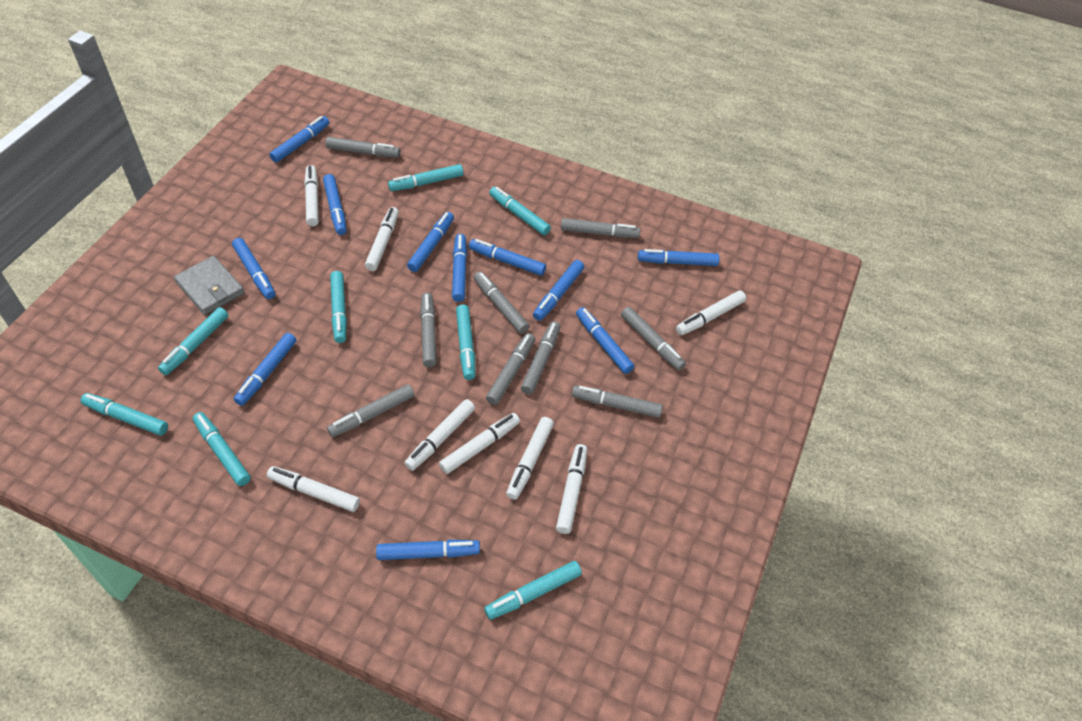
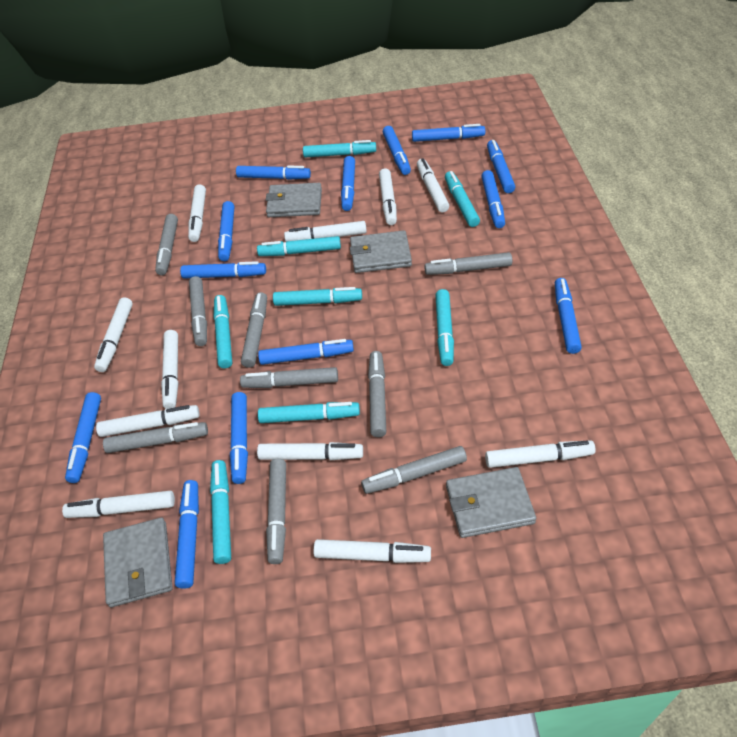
blue marker: 11 -> 13
grey wallet: 1 -> 4
white marker: 8 -> 11

